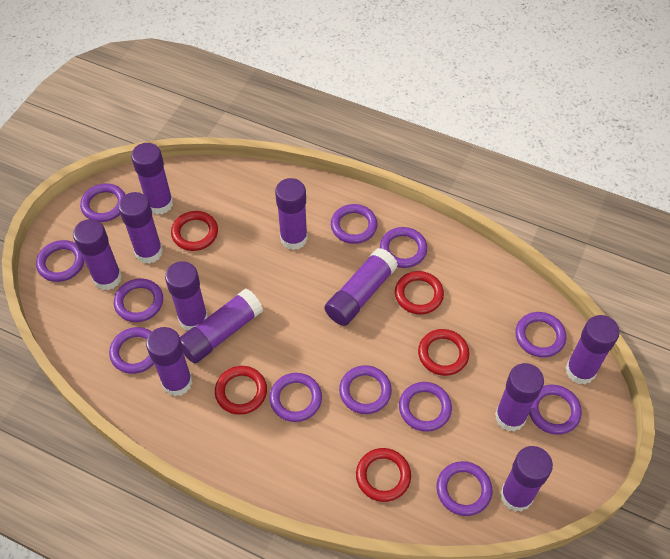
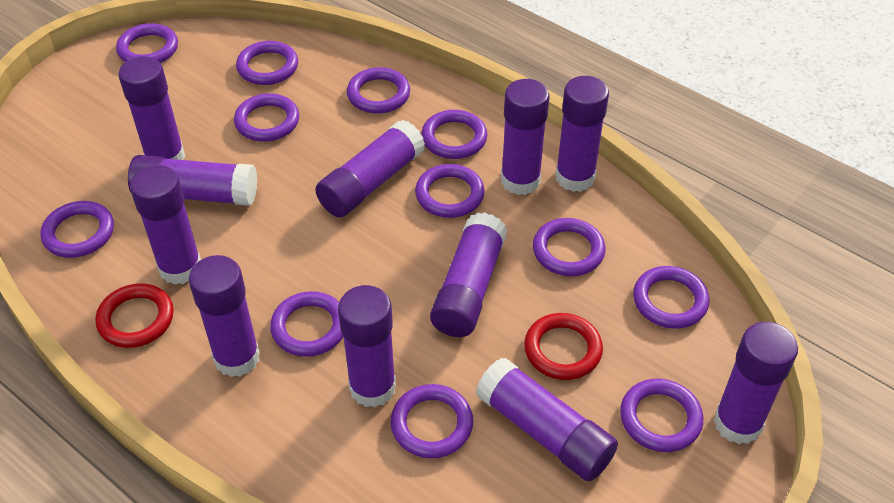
red ring: 5 -> 2

